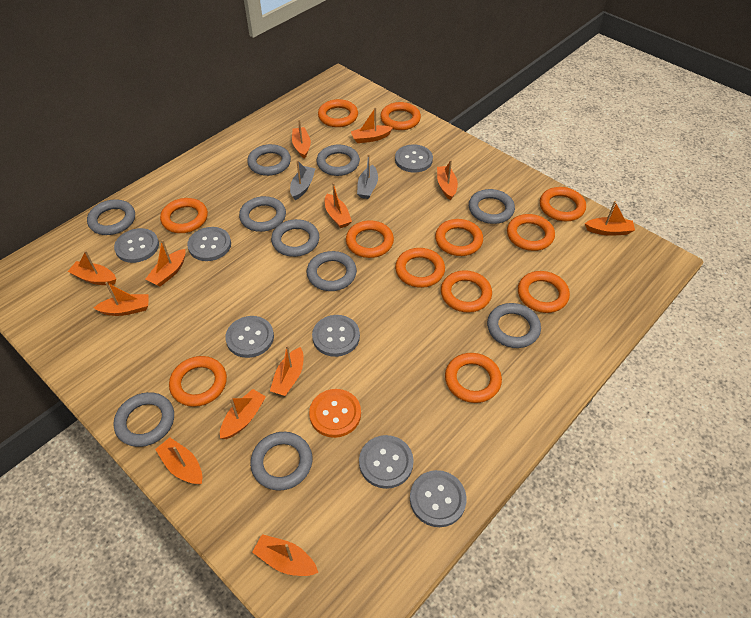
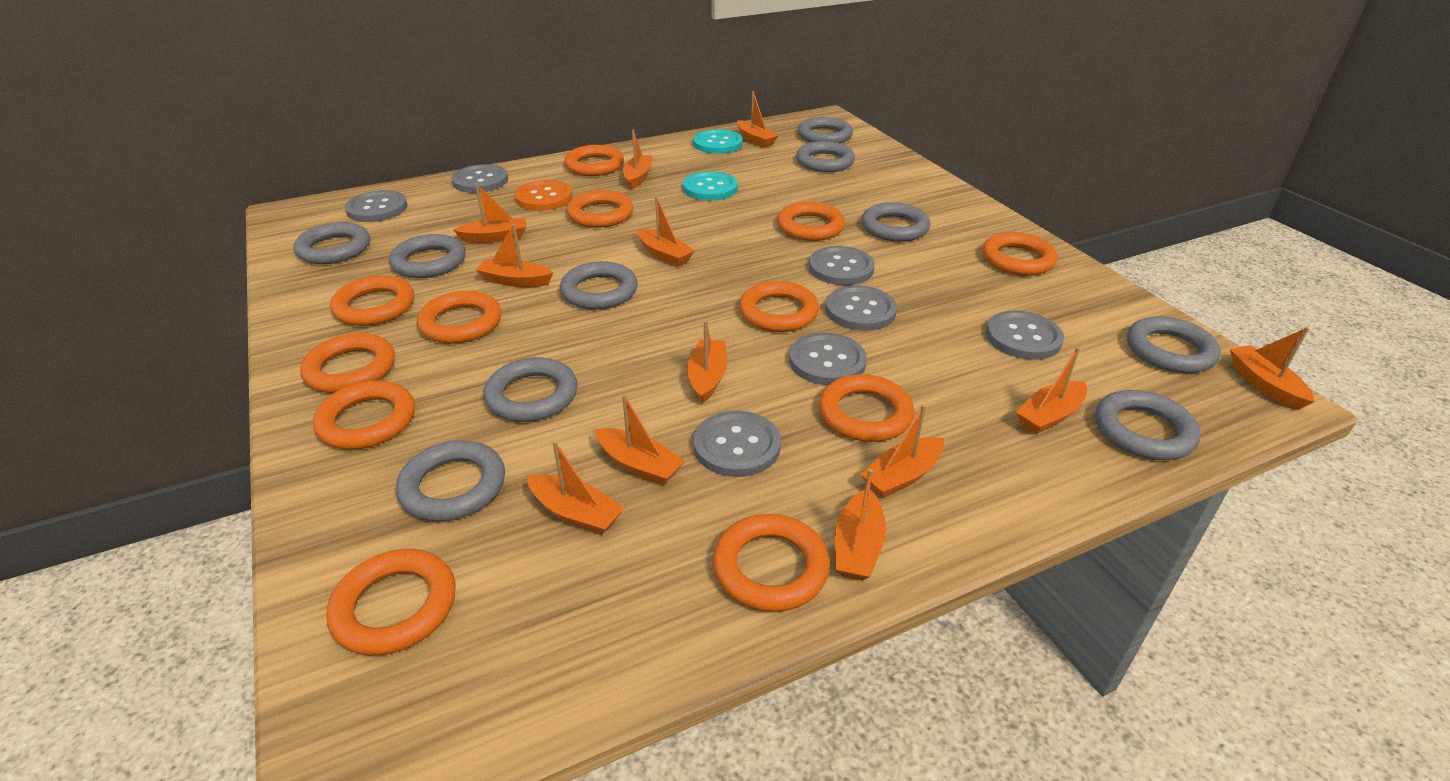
grey boat: 2 -> 0
turquoise button: 0 -> 2

